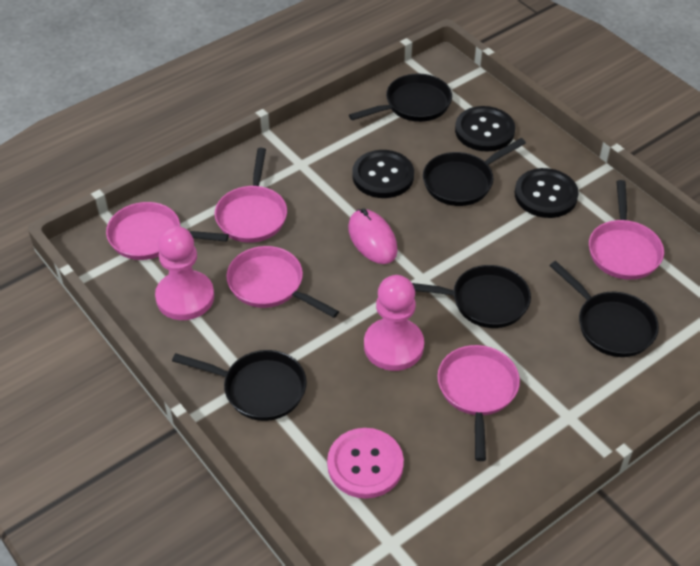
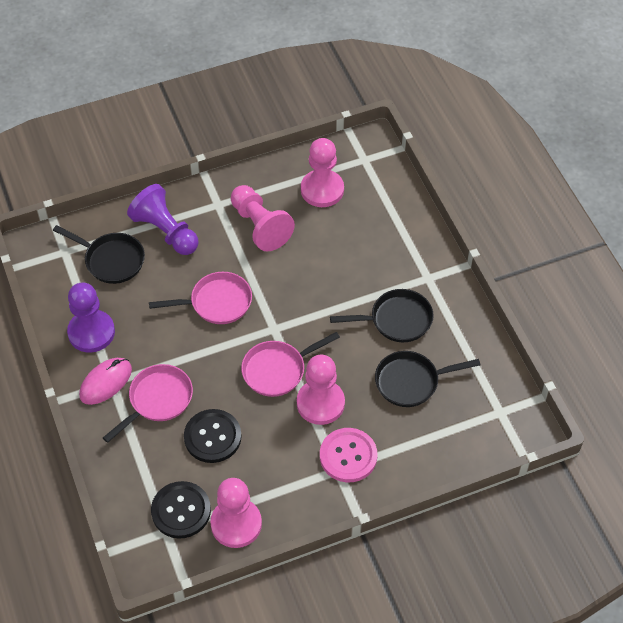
black button: 3 -> 2
black pan: 5 -> 3
pink pan: 5 -> 3
pink pawn: 2 -> 4
purple pawn: 0 -> 2

